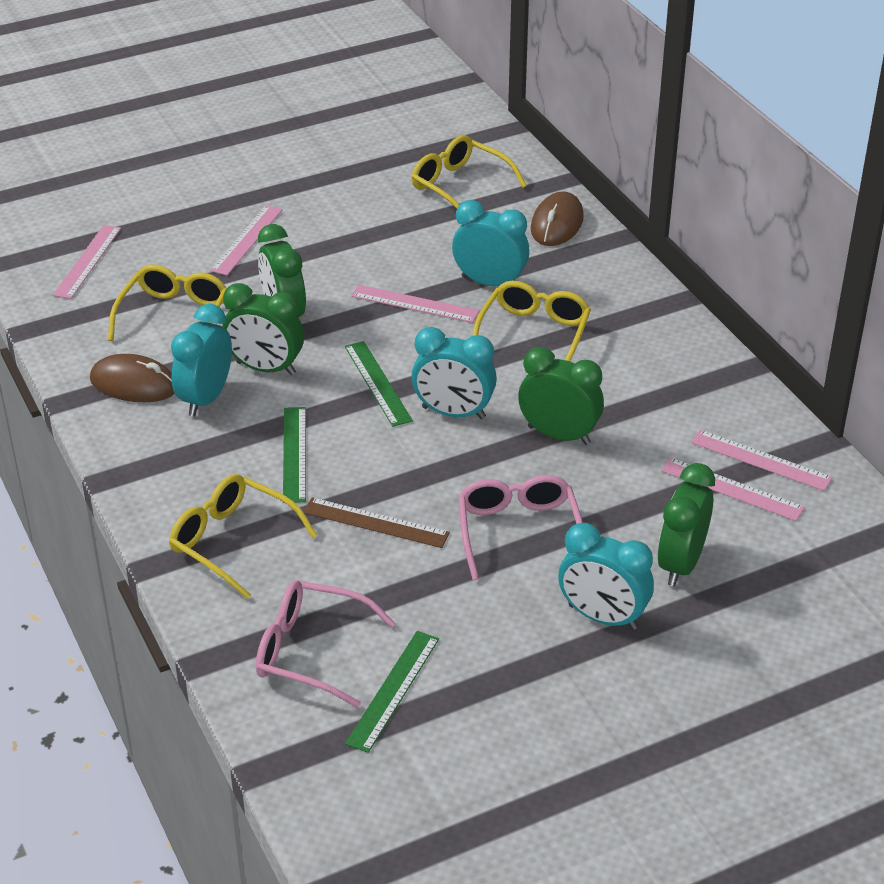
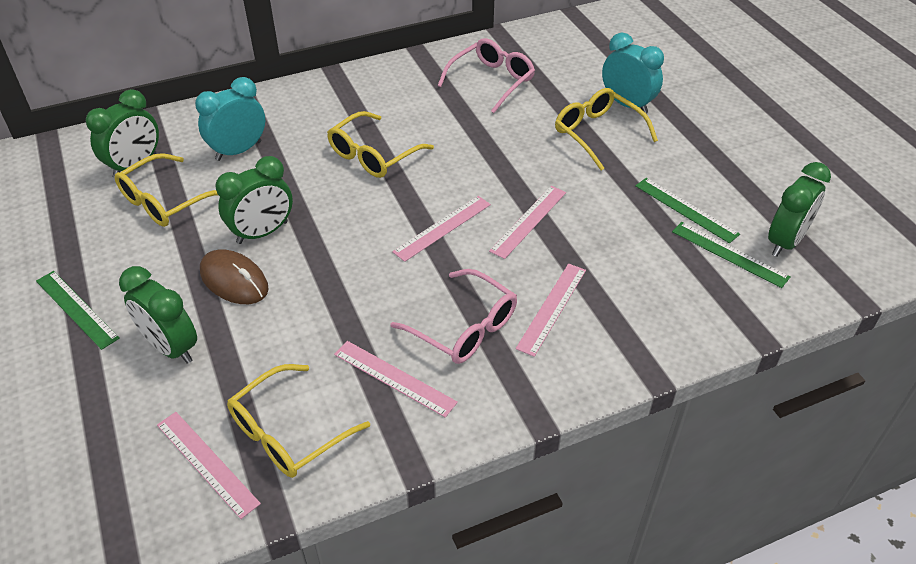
brown mouse: 2 -> 1
brown ruler: 1 -> 0
turquoise clock: 4 -> 2

